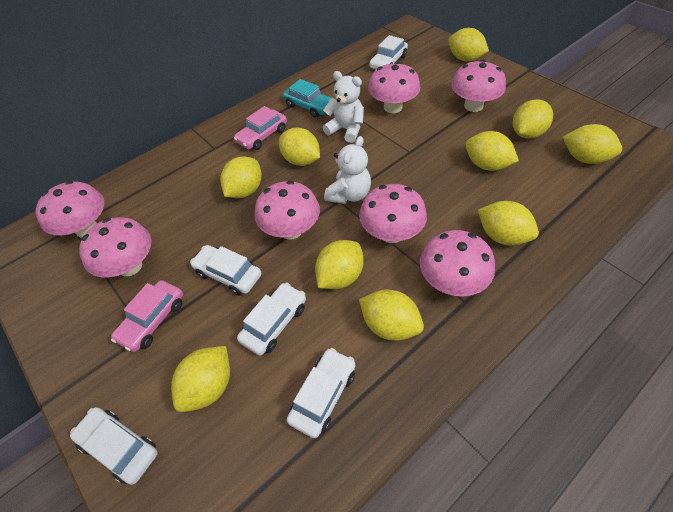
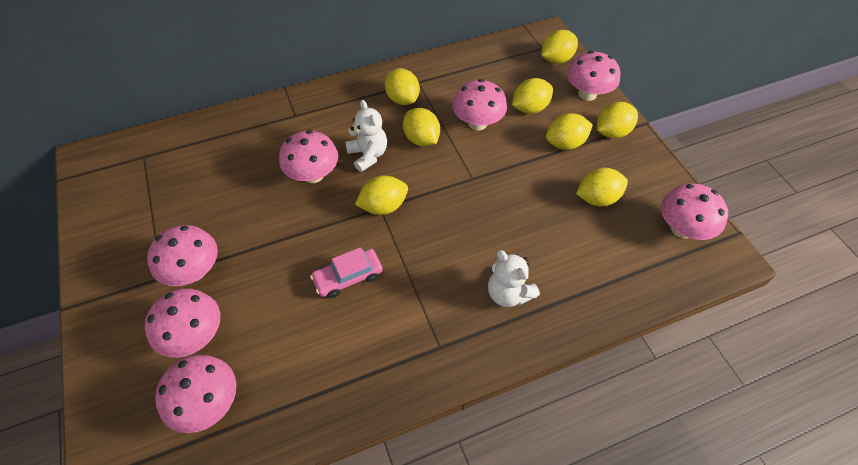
pink car: 2 -> 1
turquoise car: 1 -> 0
white car: 5 -> 0
yellow lemon: 10 -> 8

